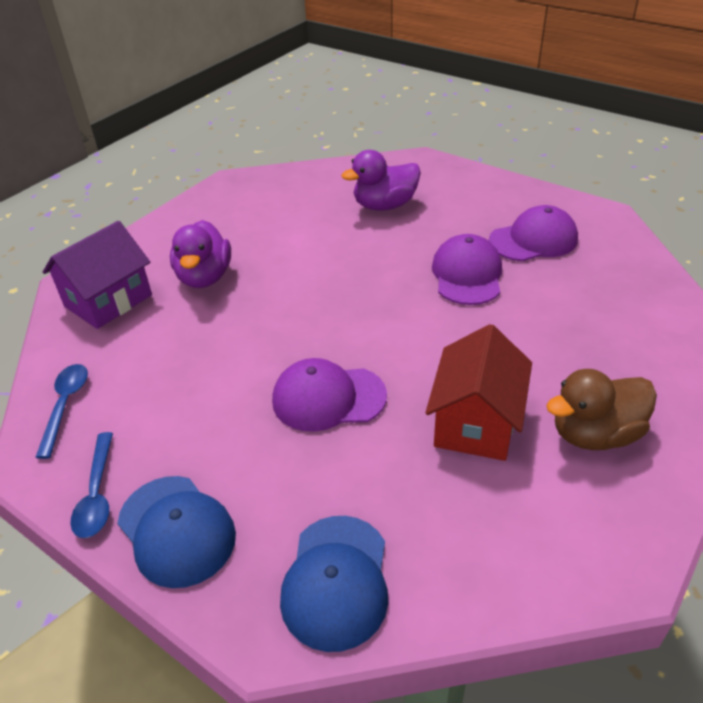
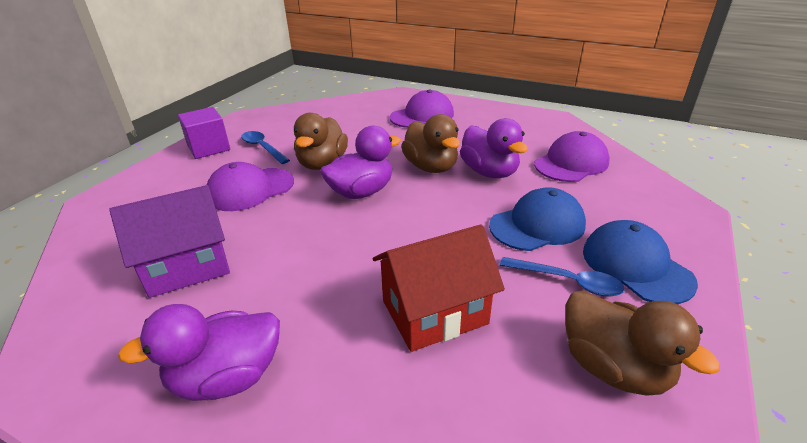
brown duck: 1 -> 3
purple cube: 0 -> 1
purple duck: 2 -> 3

